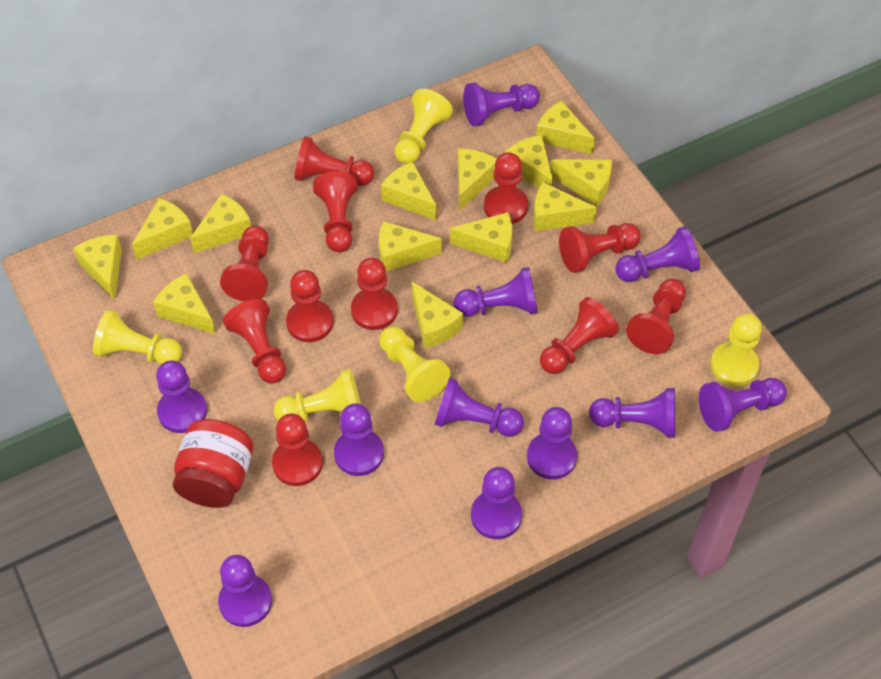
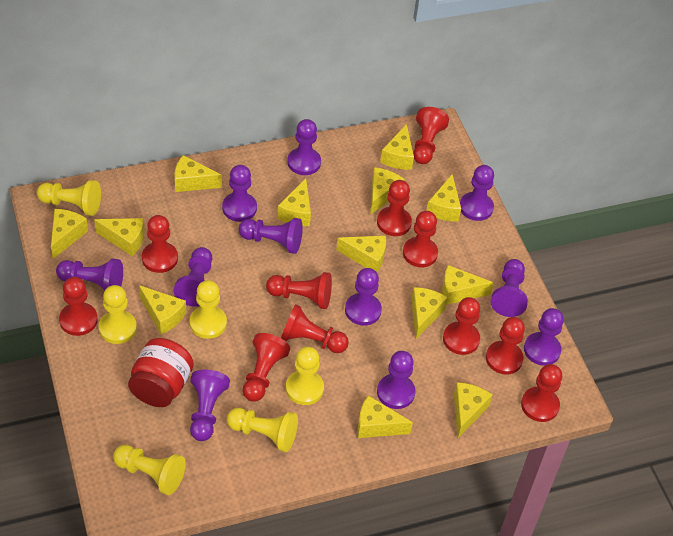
yellow pawn: 5 -> 6

